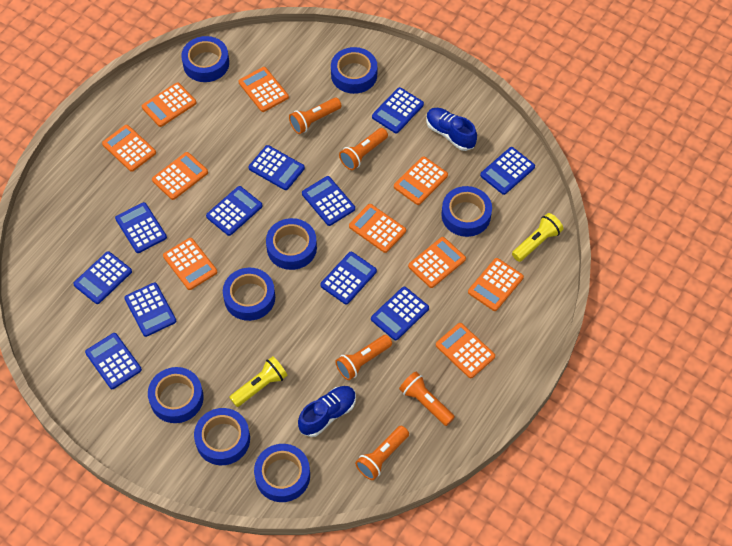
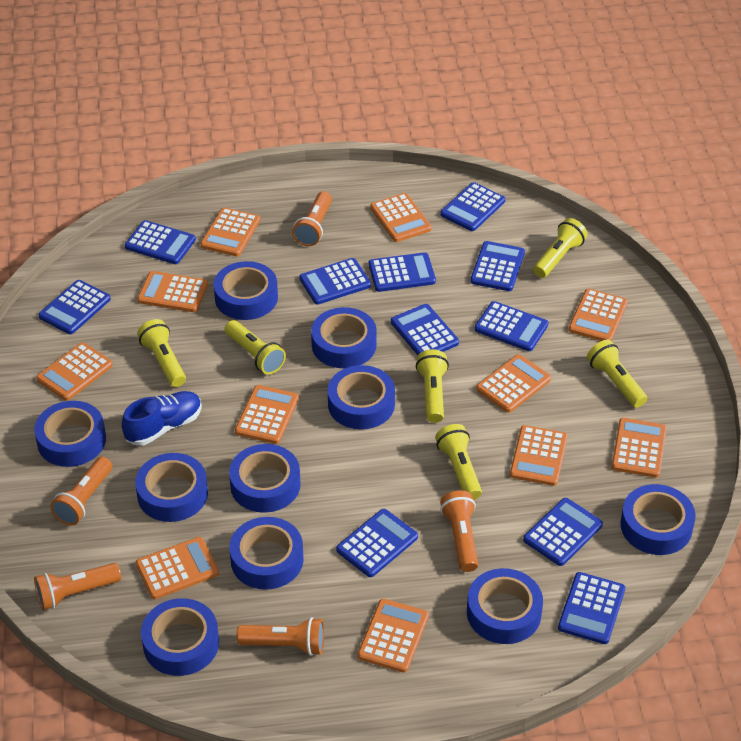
blue shoe: 2 -> 1
blue tape: 8 -> 10
orange calculator: 10 -> 11
yellow flashlight: 2 -> 6

